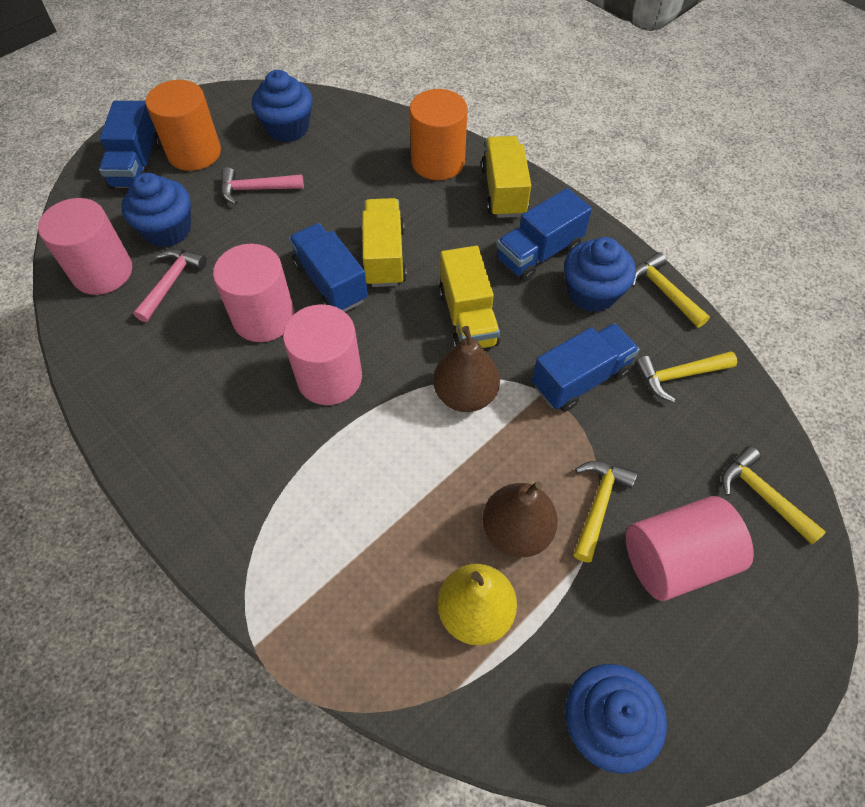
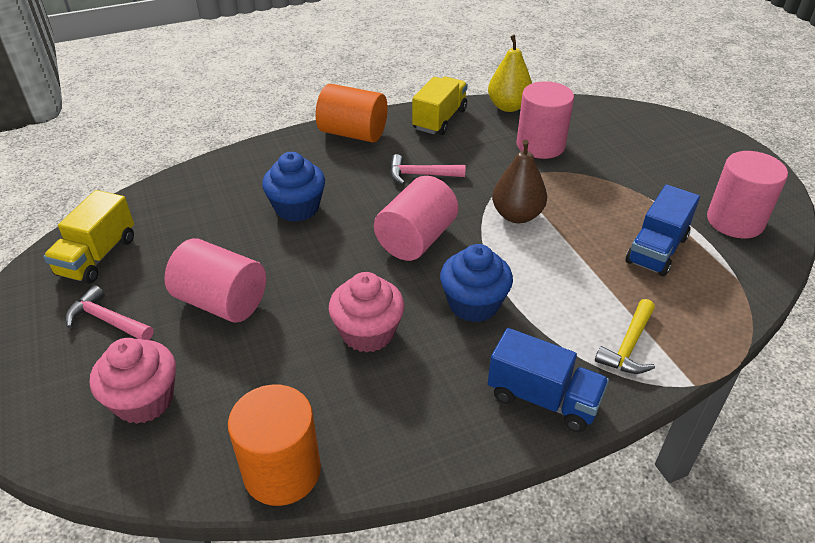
blue cupcake: 4 -> 2
blue truck: 4 -> 2
brown pear: 2 -> 1
pink cupcake: 0 -> 2
yellow hammer: 4 -> 1
yellow truck: 3 -> 2

